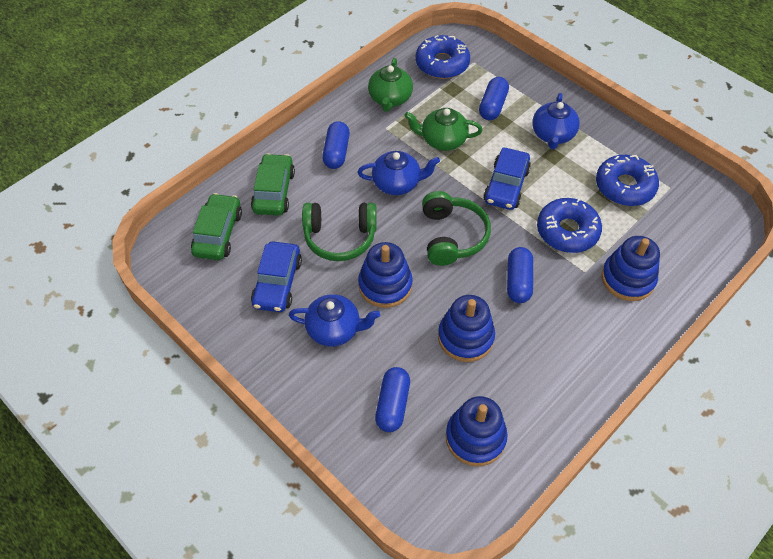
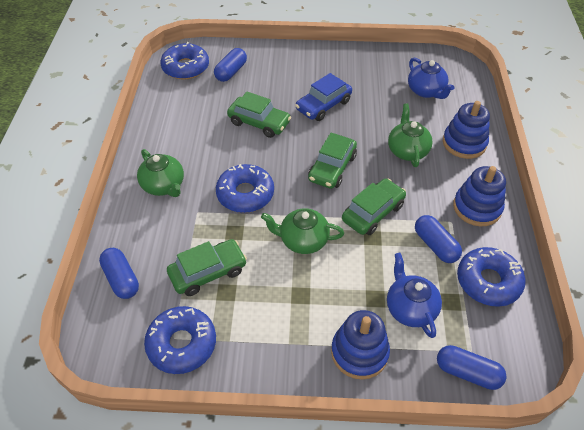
blue car: 2 -> 1
blue donut: 3 -> 4
blue stacking toy: 4 -> 3
blue teapot: 3 -> 2
green car: 2 -> 4
green headphones: 2 -> 0
green teapot: 2 -> 3

